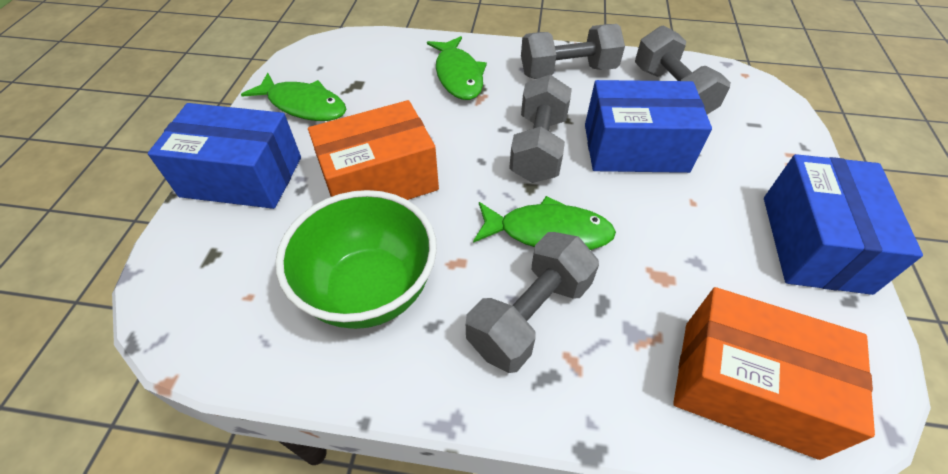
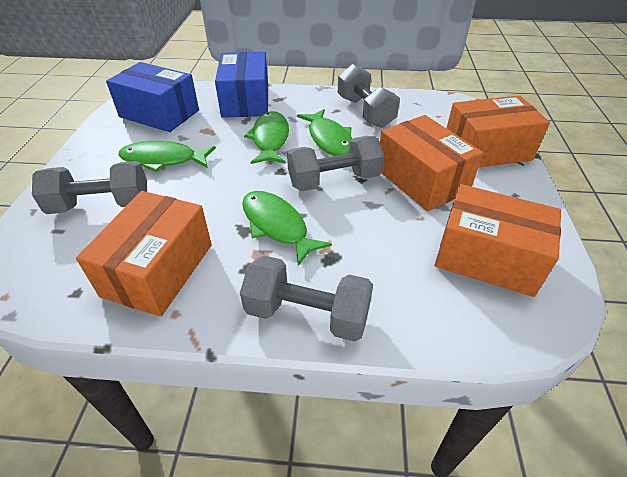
blue box: 3 -> 2
green bowl: 1 -> 0
green fish: 3 -> 4
orange box: 2 -> 4

